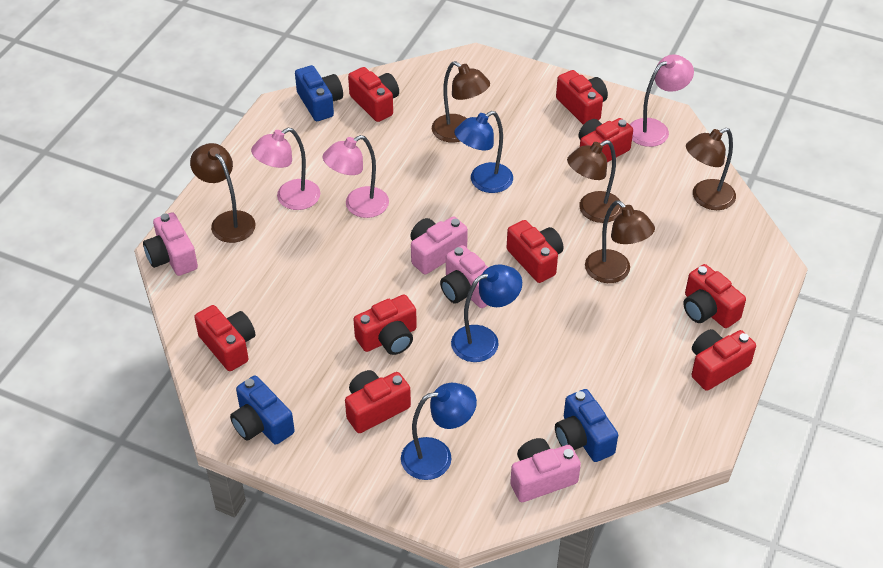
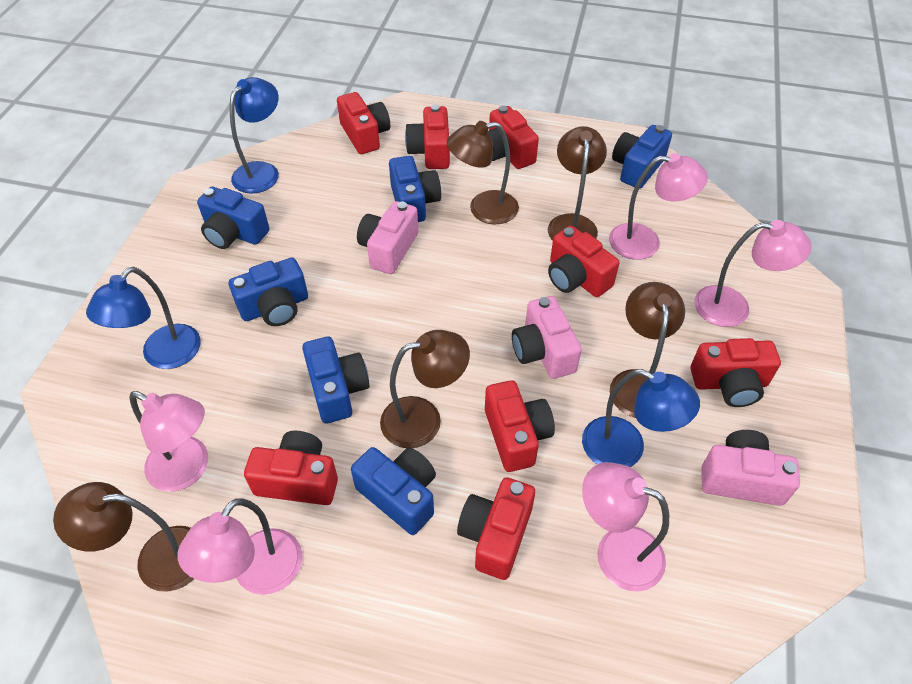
blue camera: 3 -> 6
pink camera: 4 -> 3
pink lamp: 3 -> 5
red camera: 9 -> 8

